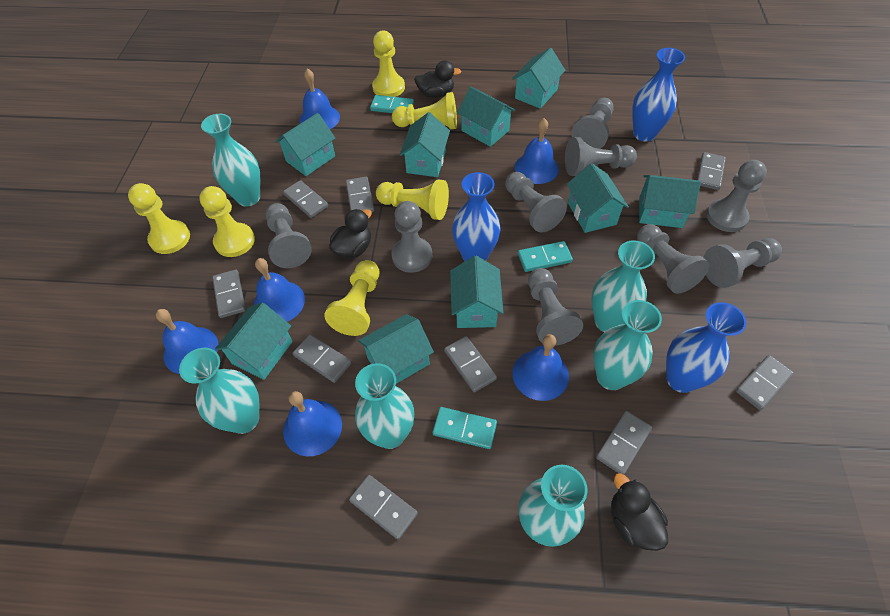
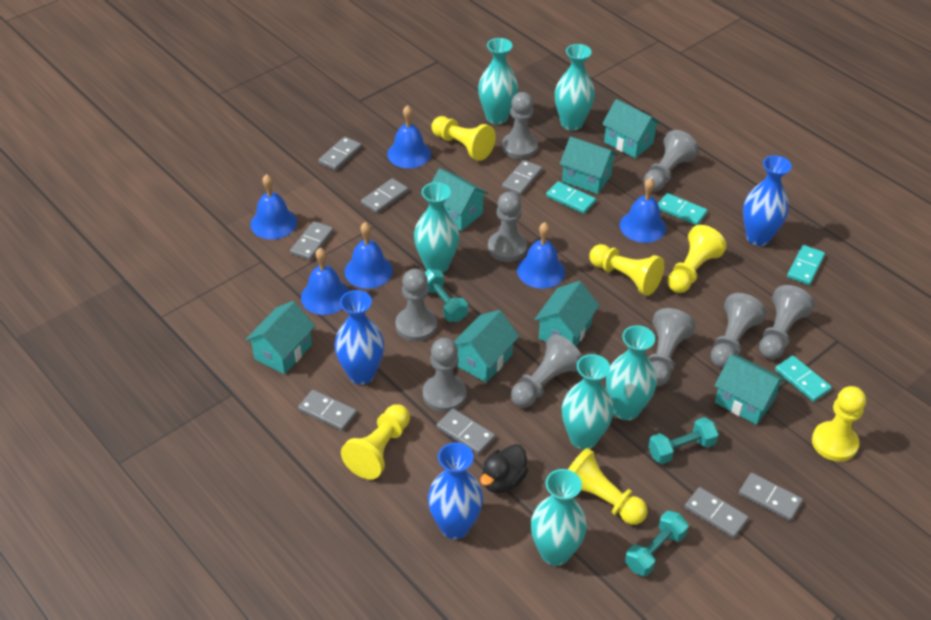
black duck: 3 -> 1
grey domino: 9 -> 8
turquoise domino: 3 -> 4
turquoise dumbbell: 0 -> 3
turquoise house: 9 -> 7

